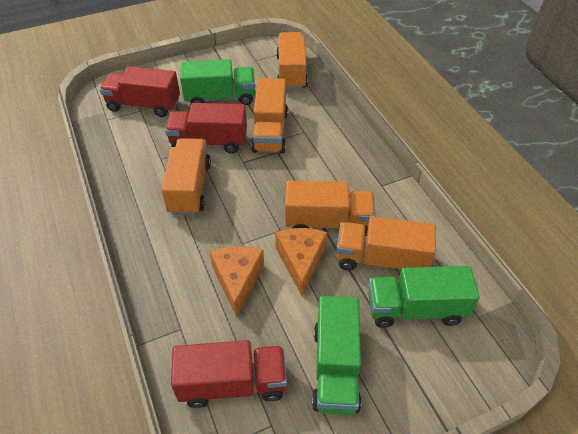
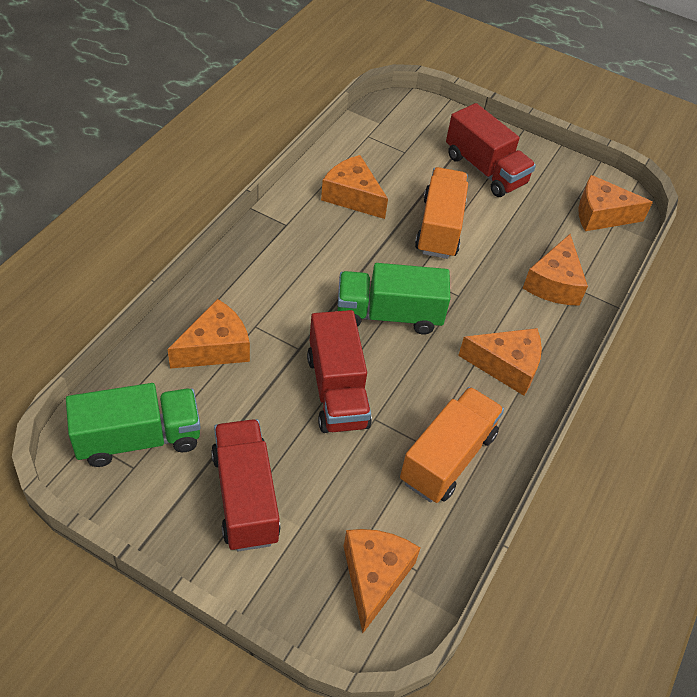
green truck: 3 -> 2
orange cheese: 2 -> 6
orange truck: 5 -> 2

